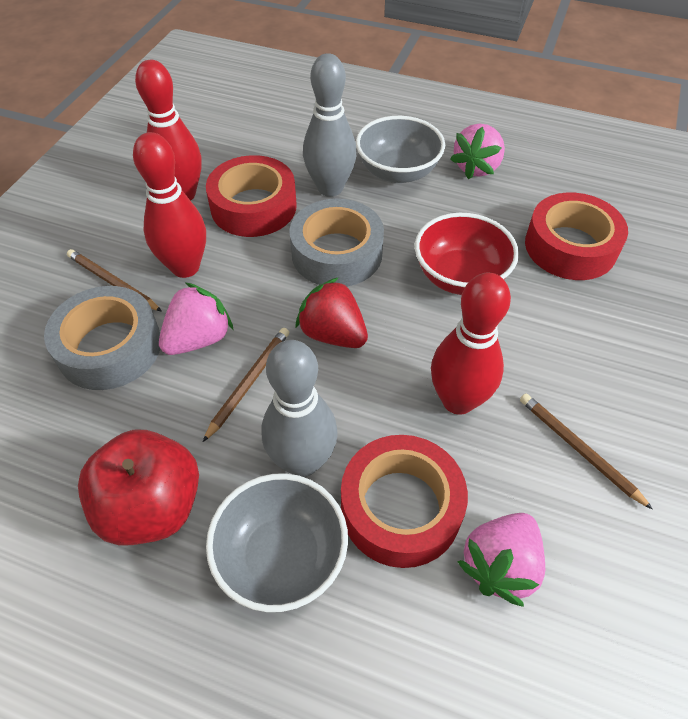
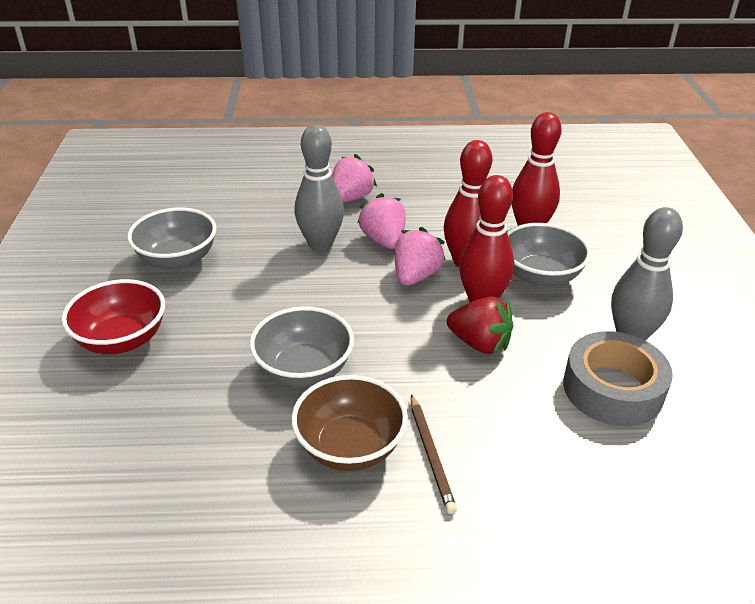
brown bowl: 0 -> 1
brown pencil: 3 -> 1
grey bowl: 2 -> 3
grey tape: 2 -> 1
red apple: 1 -> 0
red tape: 3 -> 0

